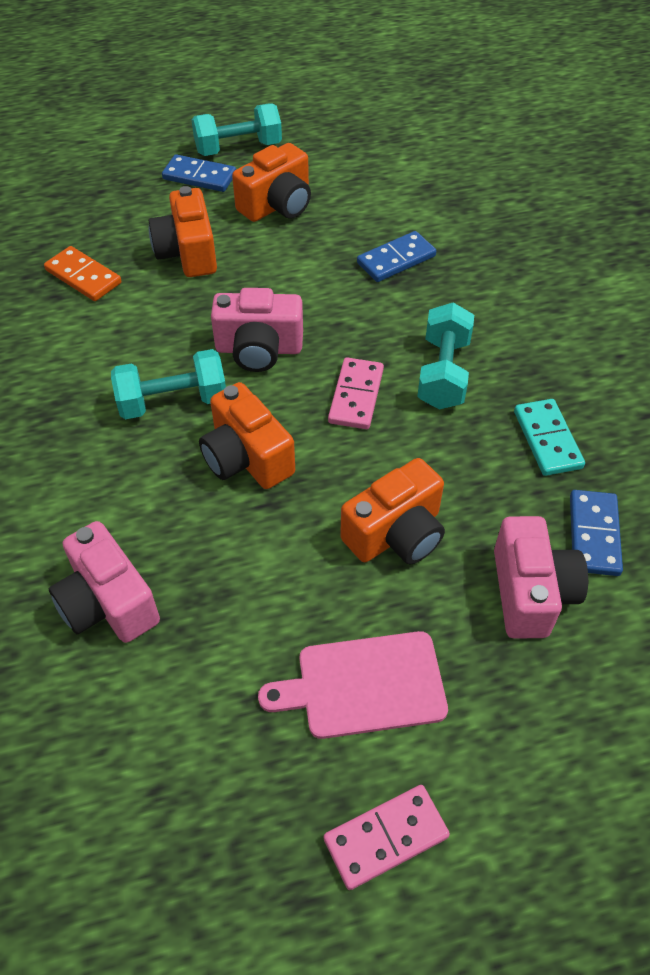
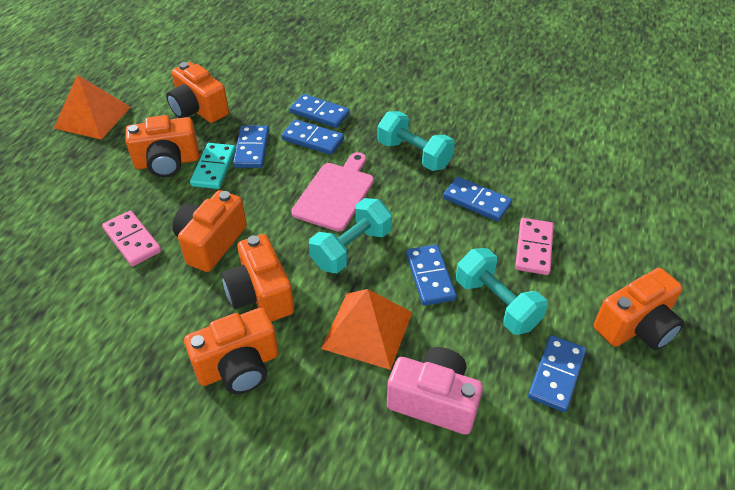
blue domino: 3 -> 6
orange camera: 4 -> 6
orange domino: 1 -> 0
orange pyramid: 0 -> 2
pink camera: 3 -> 1

